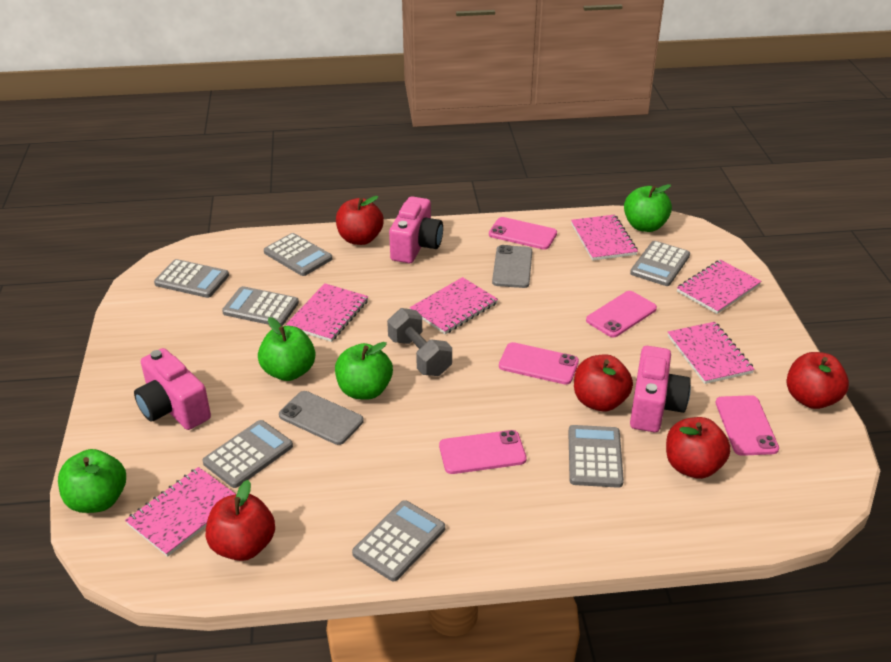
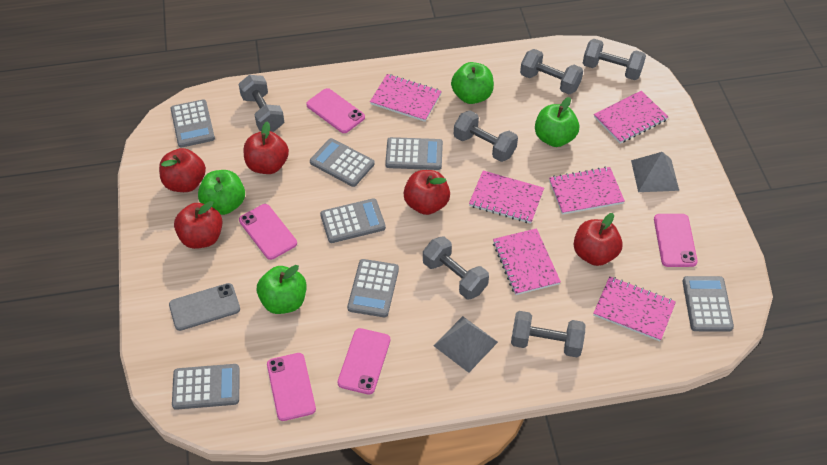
grey dumbbell: 1 -> 6
grey phone: 2 -> 1
grey pyramid: 0 -> 2
pink camera: 3 -> 0

